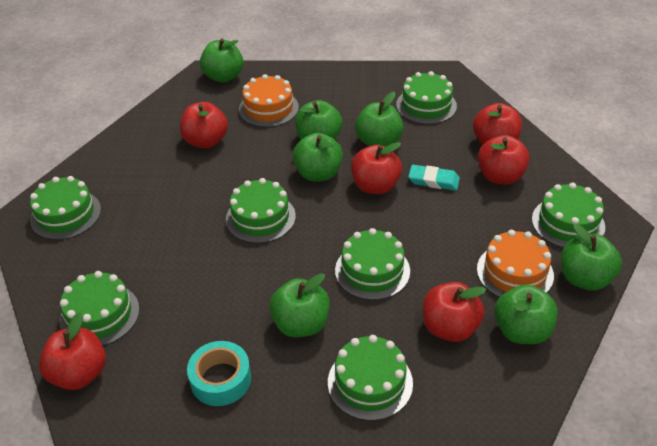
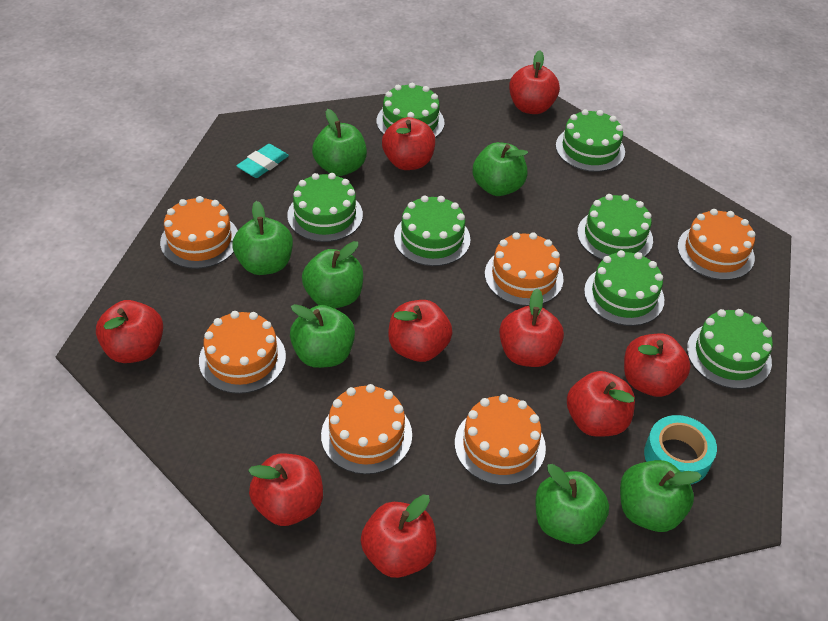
orange cake: 2 -> 6
red apple: 6 -> 9

